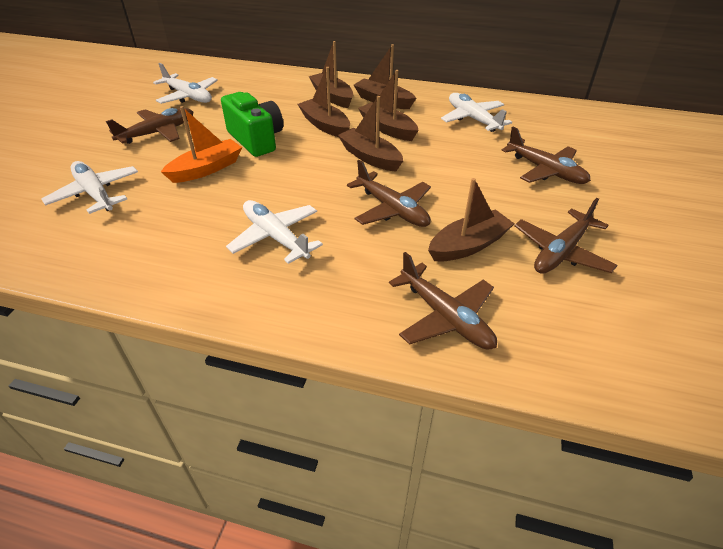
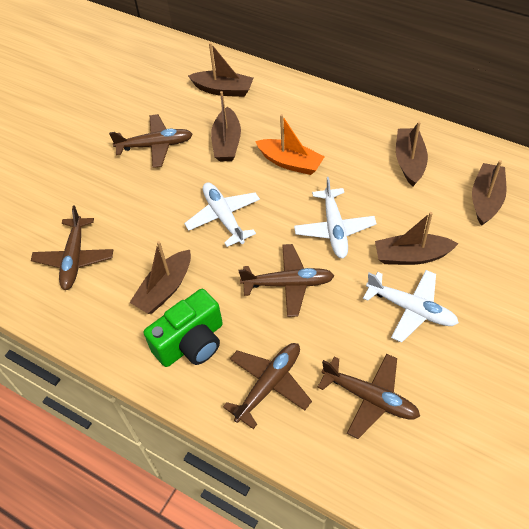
white plane: 4 -> 3

